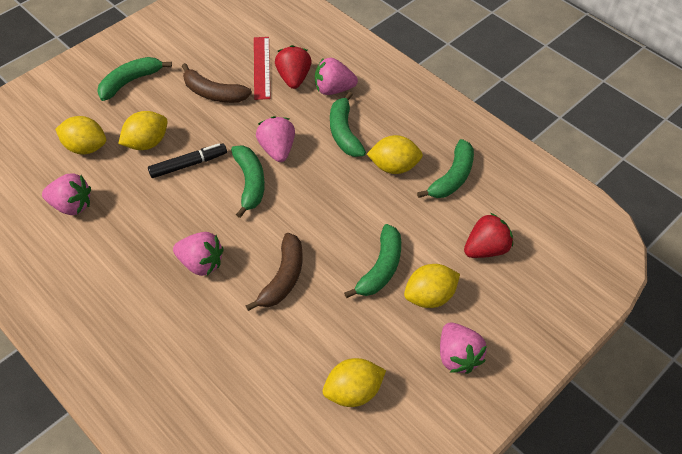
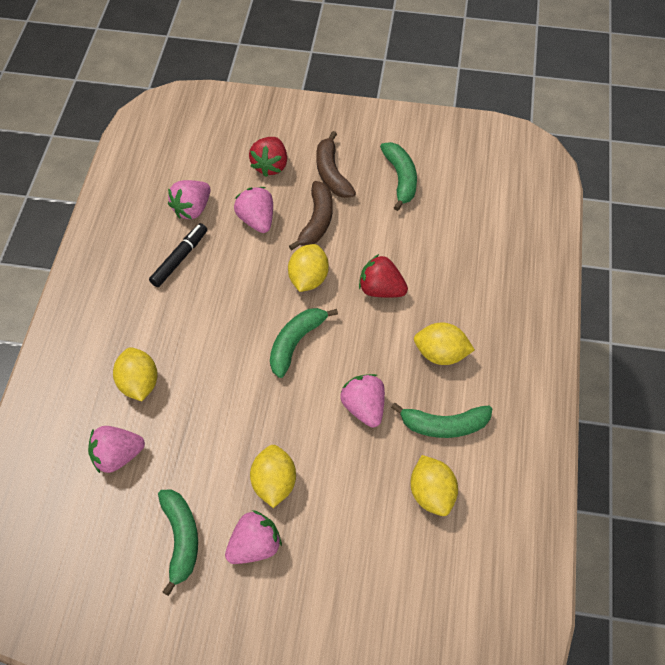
green banana: 5 -> 4
red ruler: 1 -> 0

